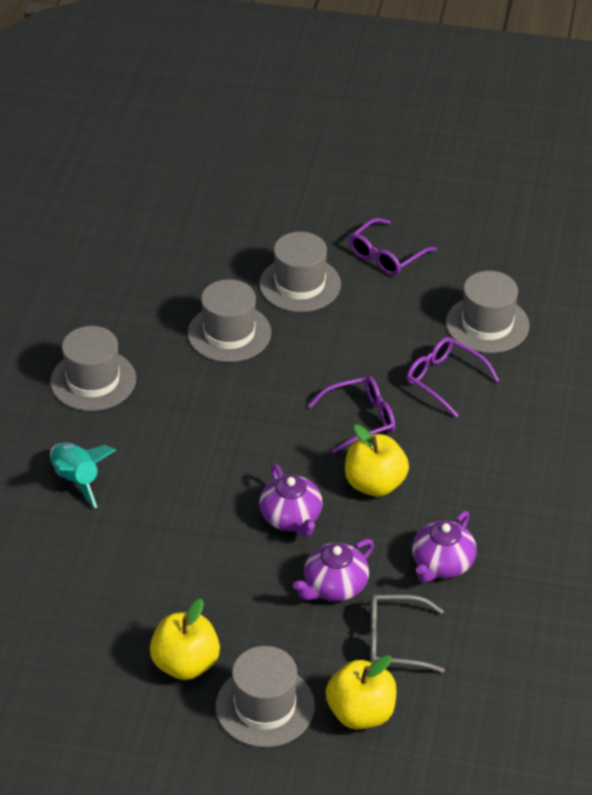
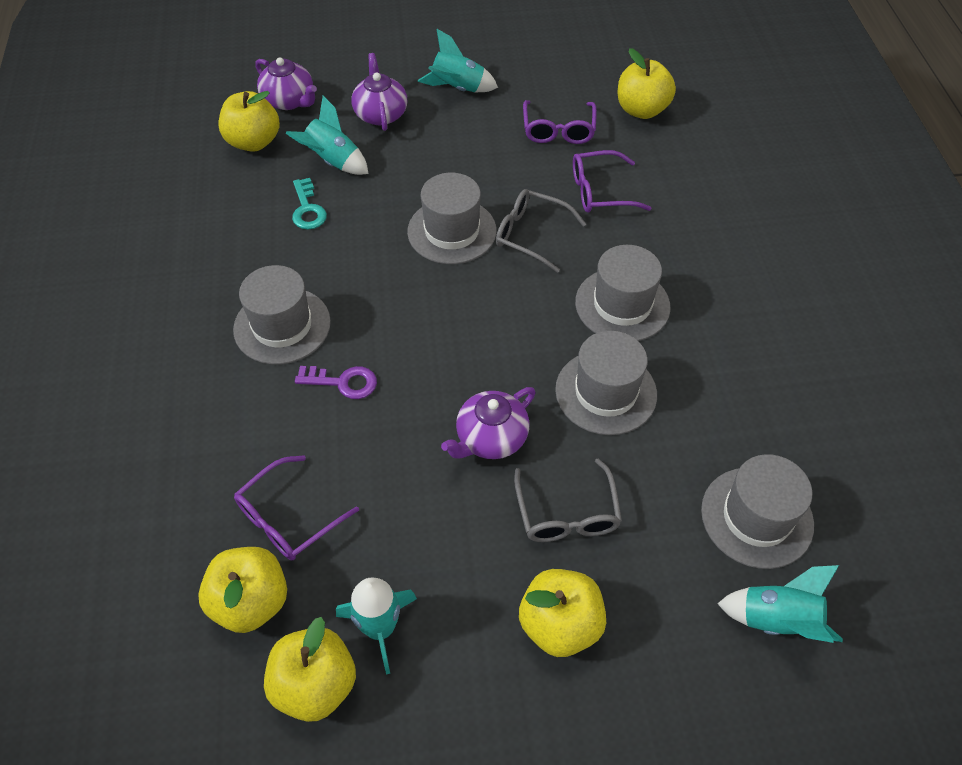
grey glasses: 1 -> 2
purple key: 0 -> 1
turquoise key: 0 -> 1
turquoise rocket: 1 -> 4
yellow apple: 3 -> 5

